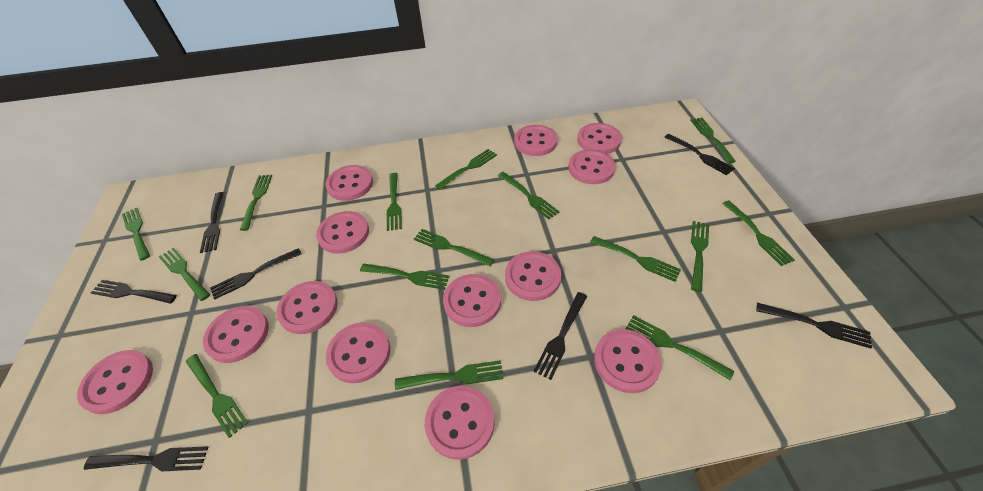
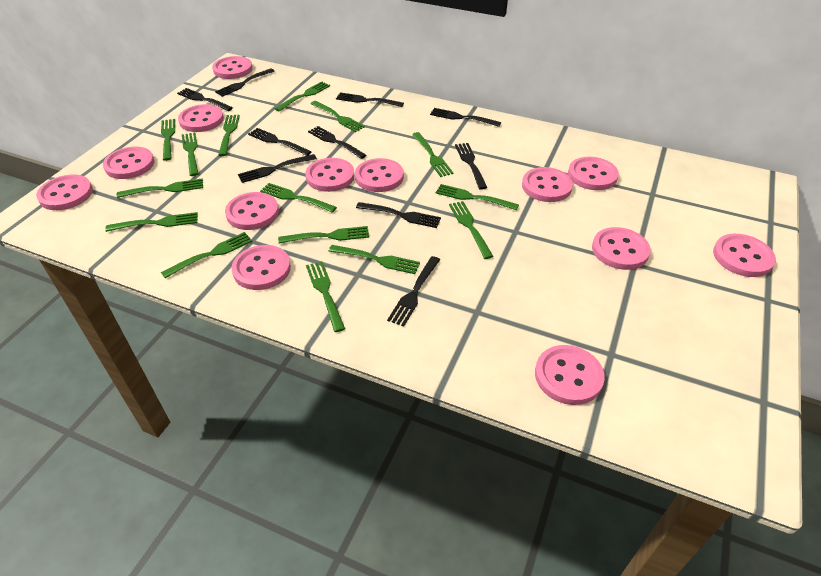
black fork: 7 -> 10

